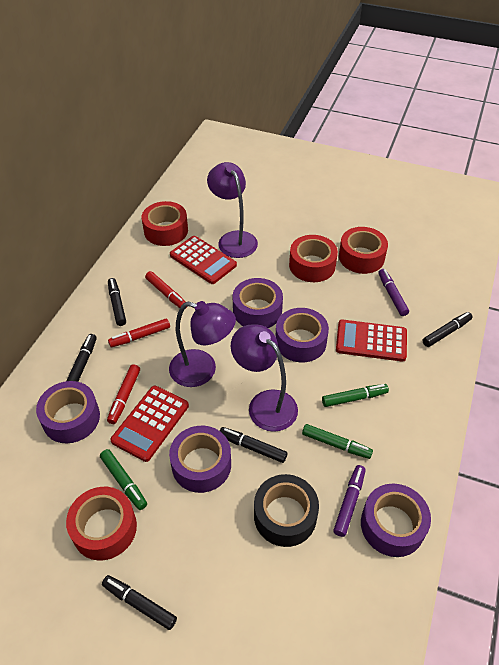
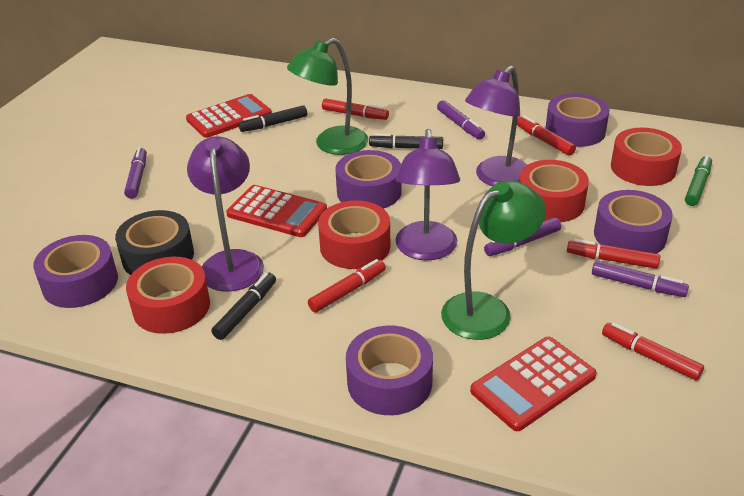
black marker: 5 -> 3
green lamp: 0 -> 2
green marker: 3 -> 1
purple marker: 2 -> 4
red marker: 3 -> 5

